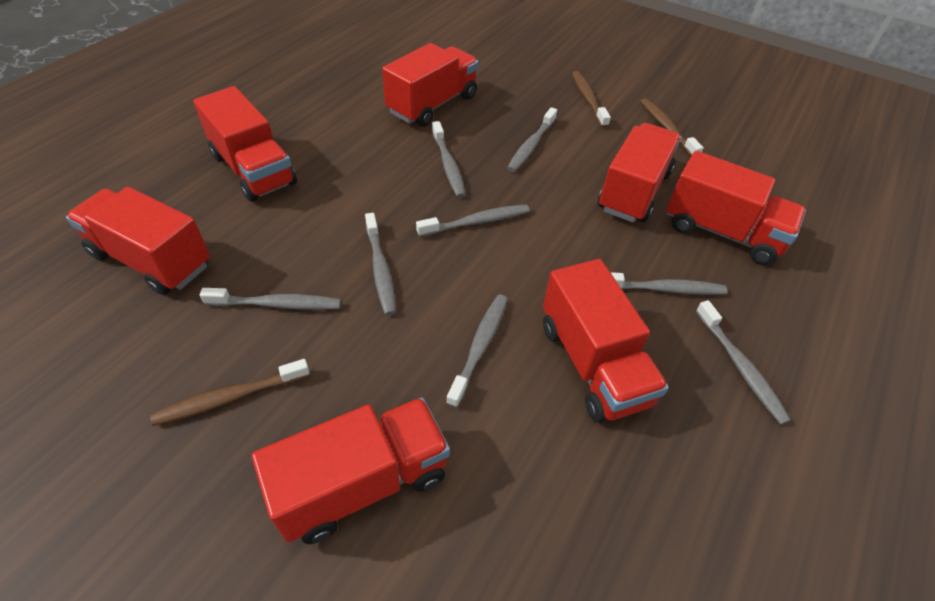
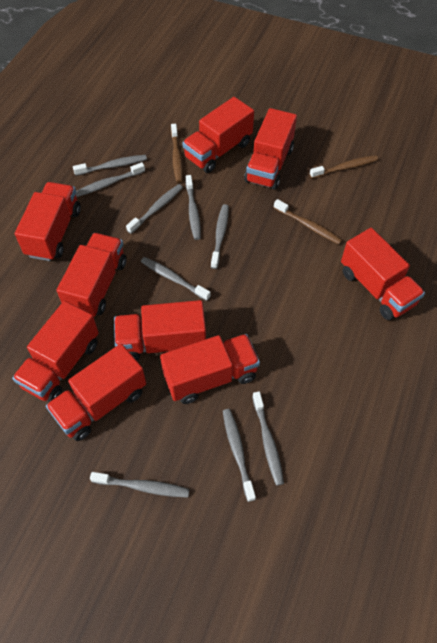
grey toothbrush: 8 -> 9
red truck: 7 -> 9

